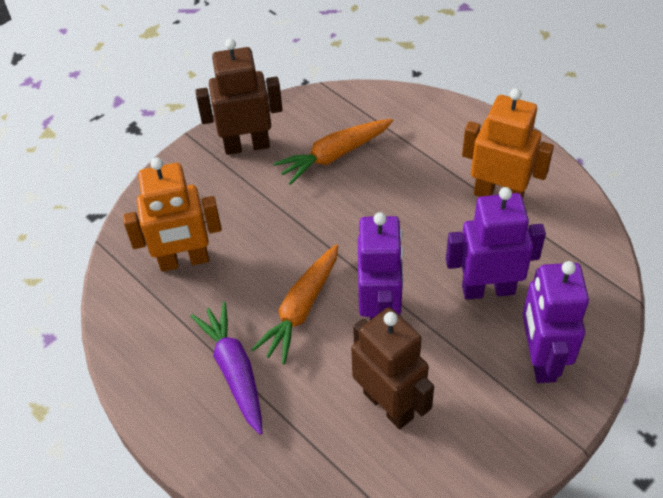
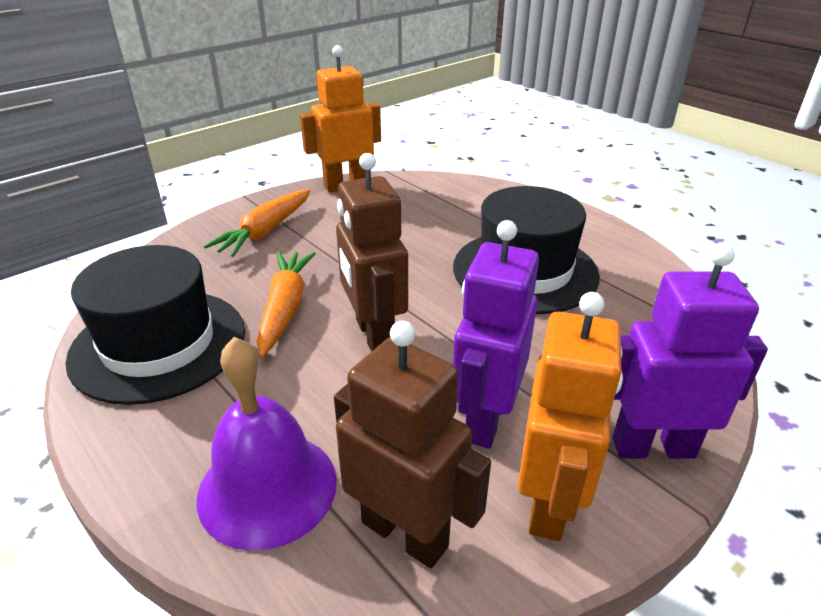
black hat: 0 -> 2
purple bell: 0 -> 1
purple carrot: 1 -> 0
purple robot: 3 -> 2

